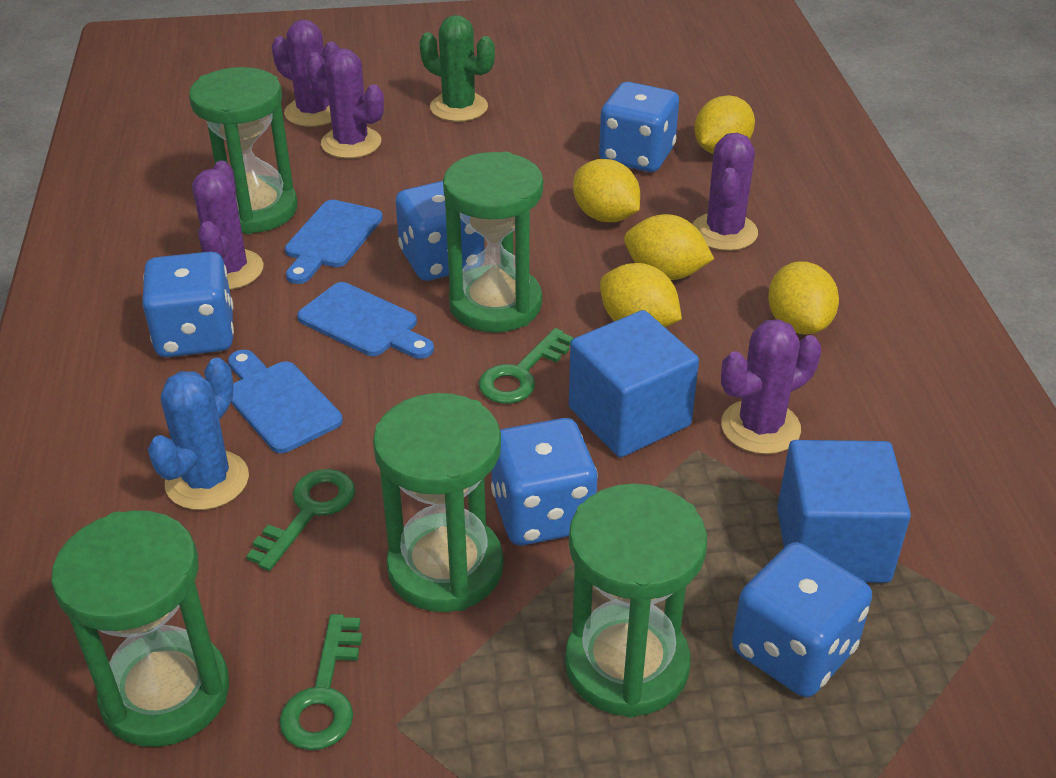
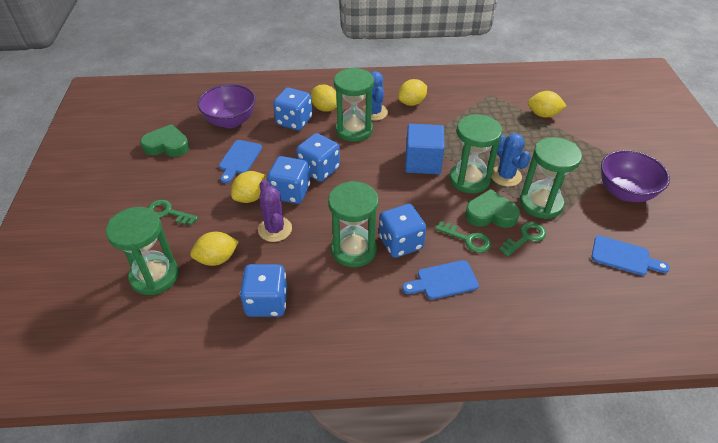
blue cactus: 1 -> 2
blue cube: 2 -> 1
green cactus: 1 -> 0
green heart: 0 -> 2
purple bowl: 0 -> 2
purple cactus: 5 -> 1

